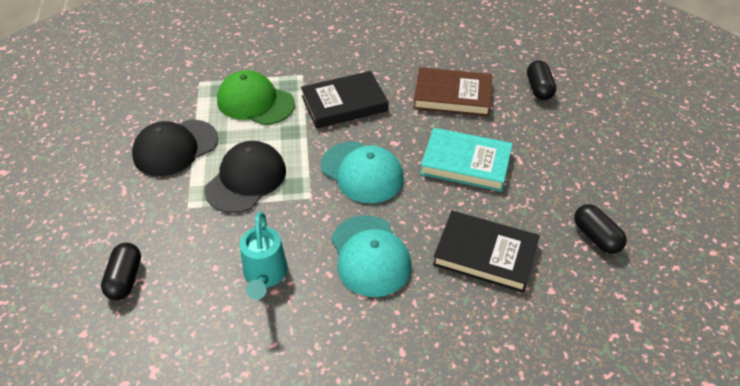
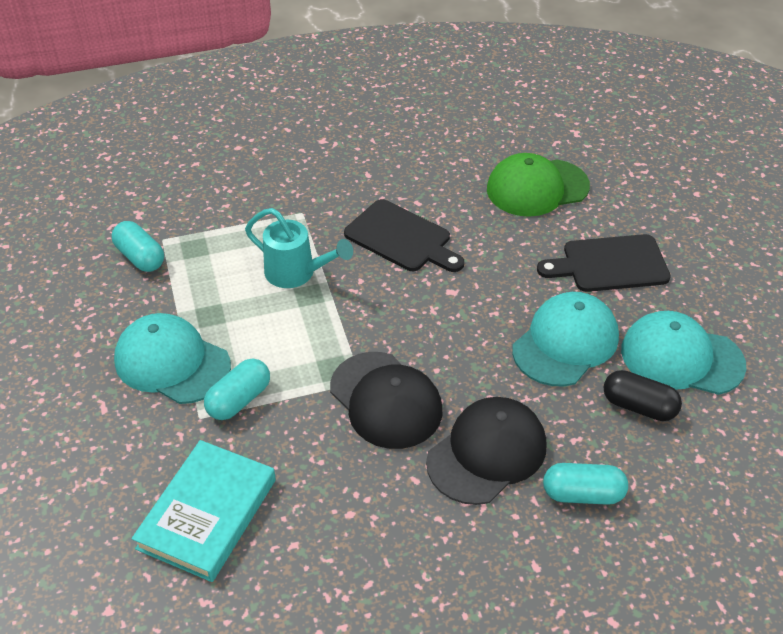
black book: 2 -> 0
black capsule: 3 -> 1
black cutting board: 0 -> 2
brown book: 1 -> 0
turquoise cap: 2 -> 3
turquoise capsule: 0 -> 3

